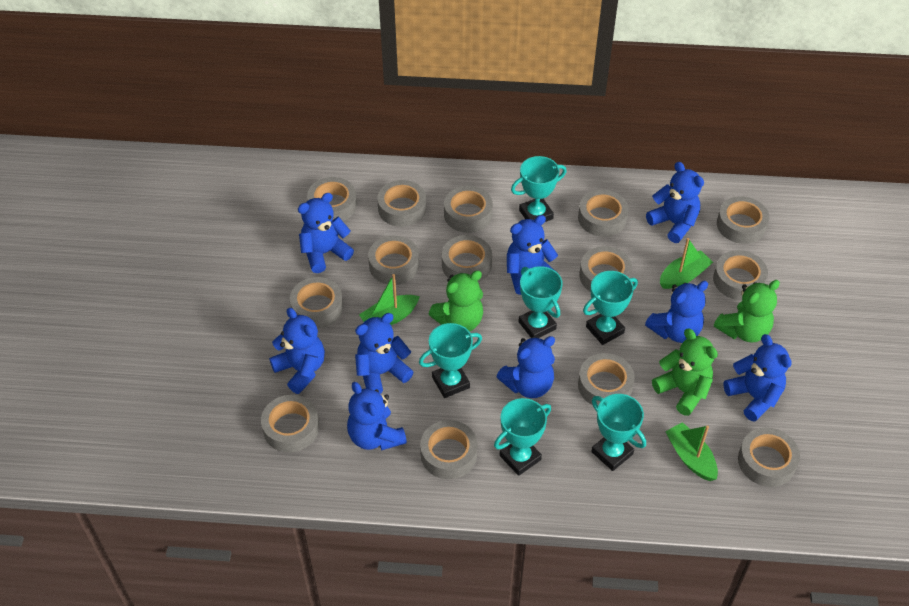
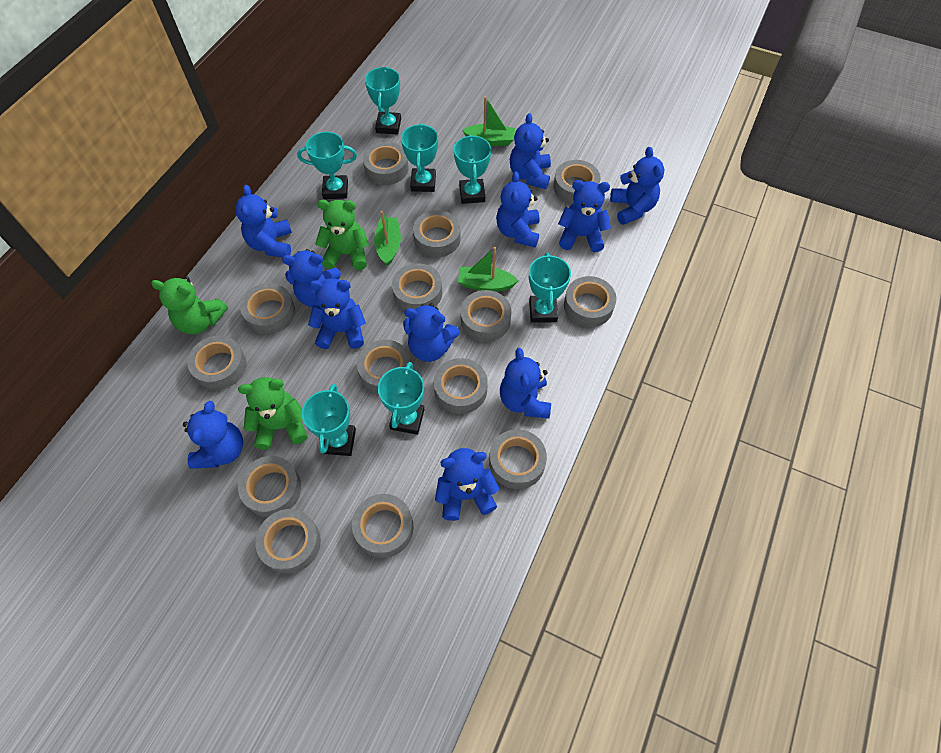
blue teddy bear: 9 -> 11
turquoise trophy: 6 -> 7

